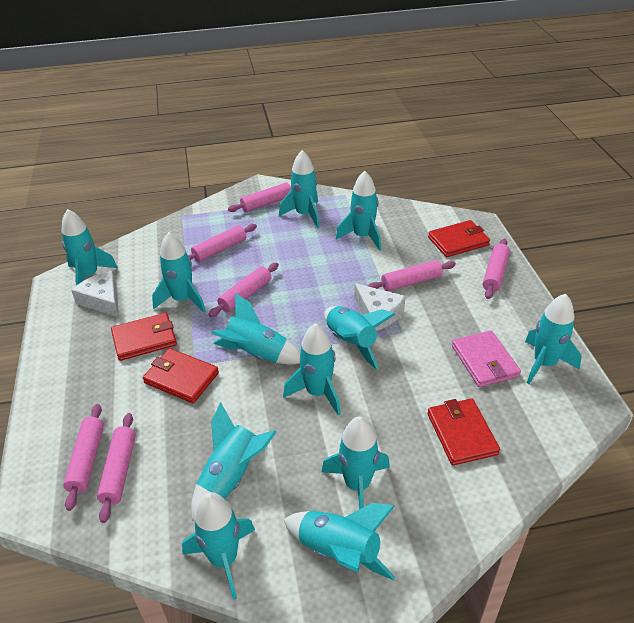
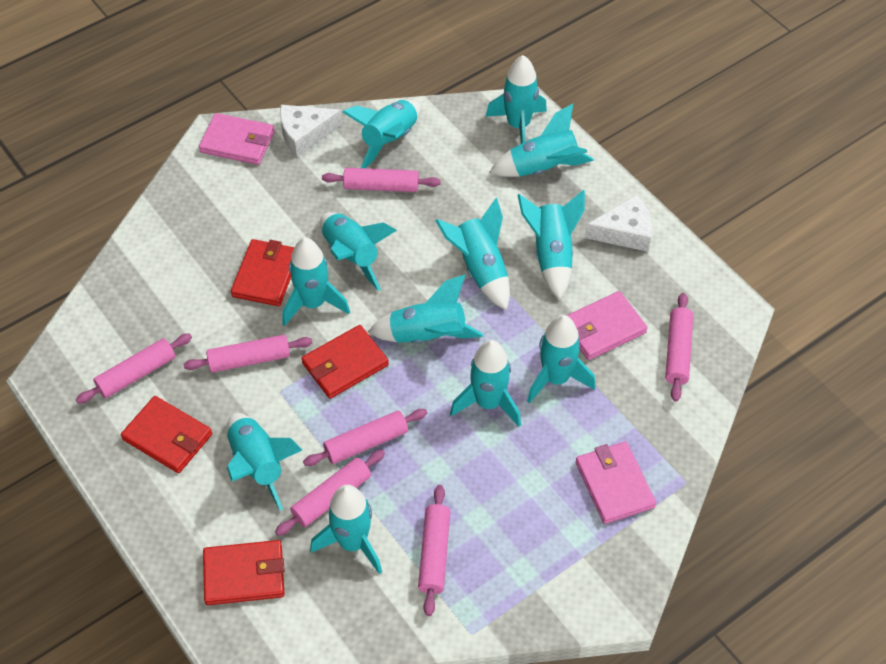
pink wallet: 1 -> 3

